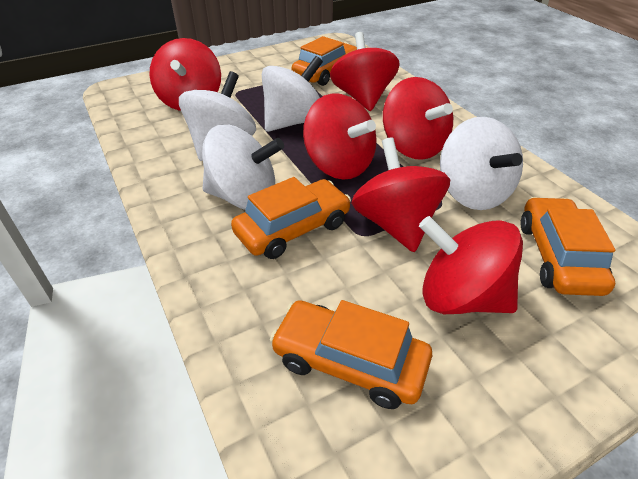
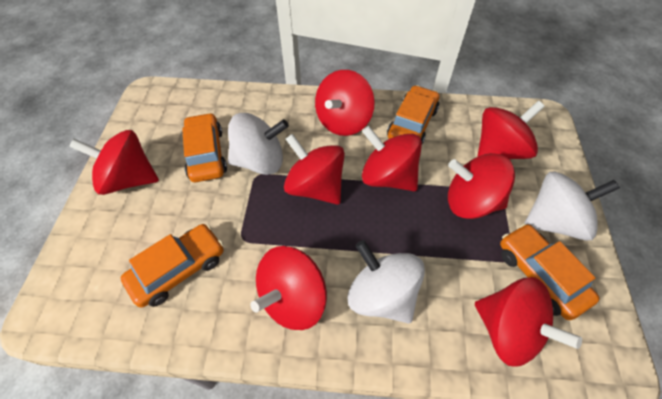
red spinning top: 6 -> 8
white spinning top: 4 -> 3

